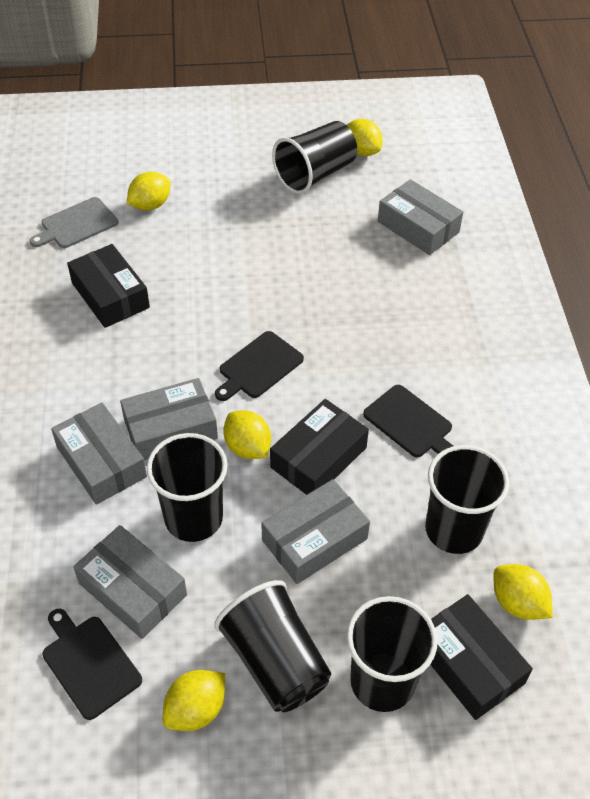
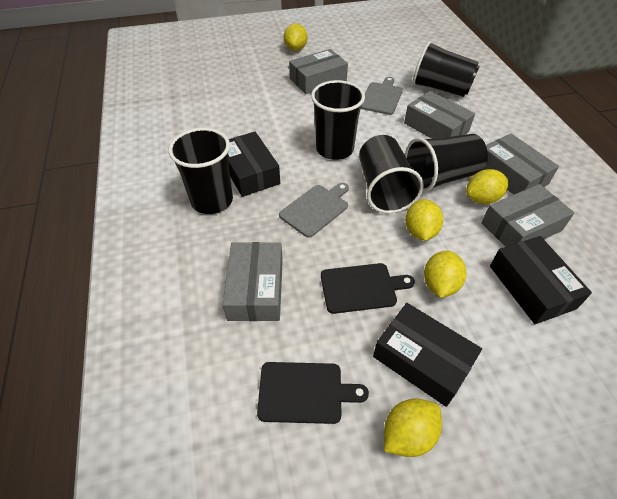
black cutting board: 3 -> 2
grey cutting board: 1 -> 2

